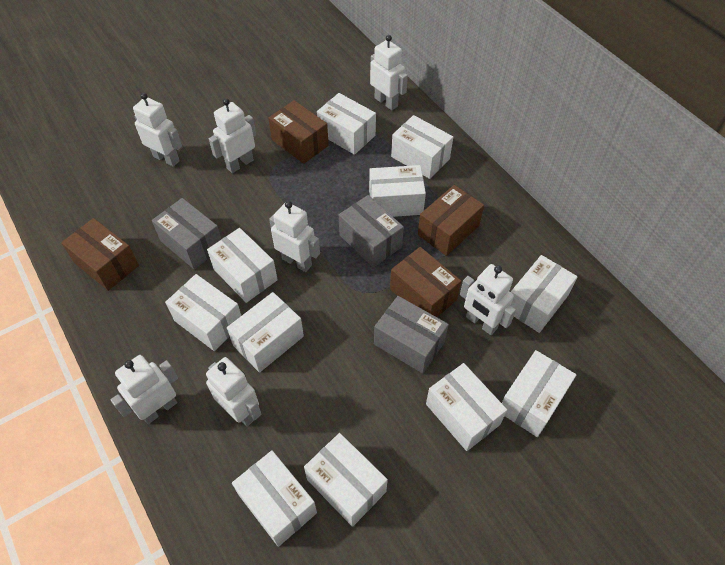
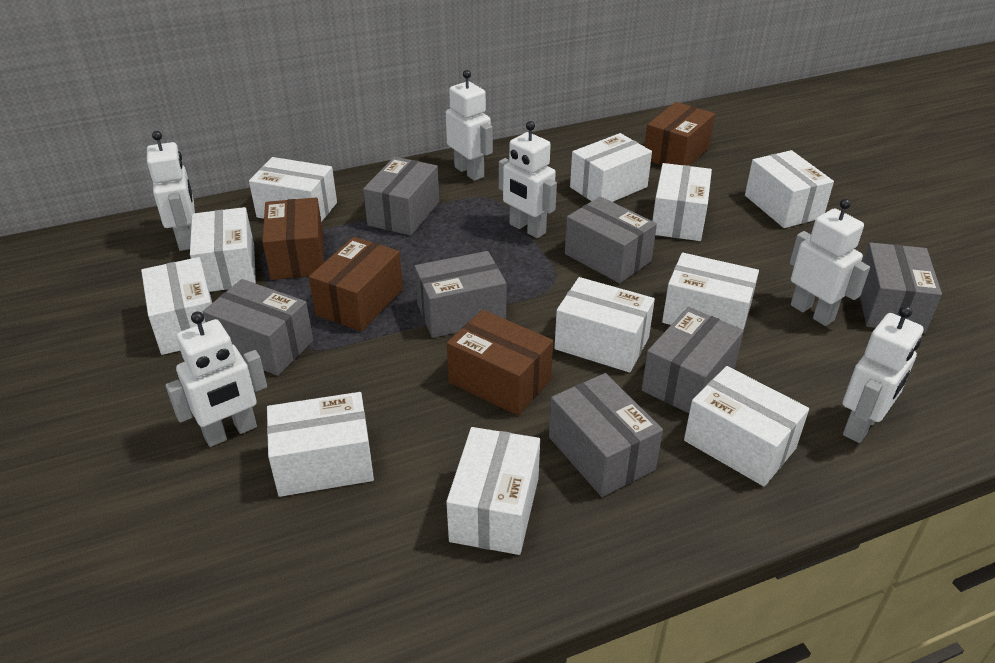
grey box: 3 -> 7
white robot: 7 -> 6

